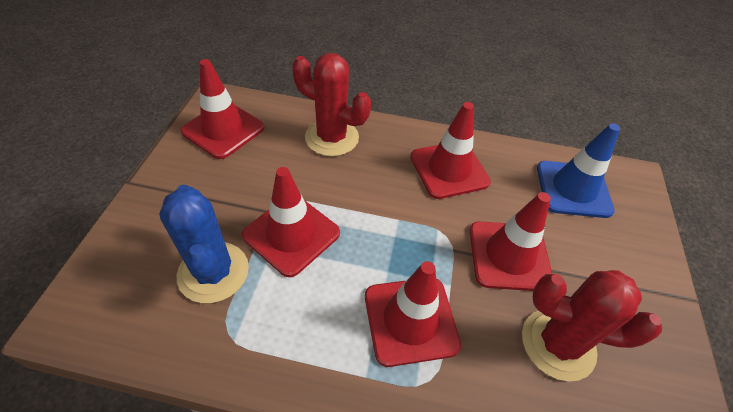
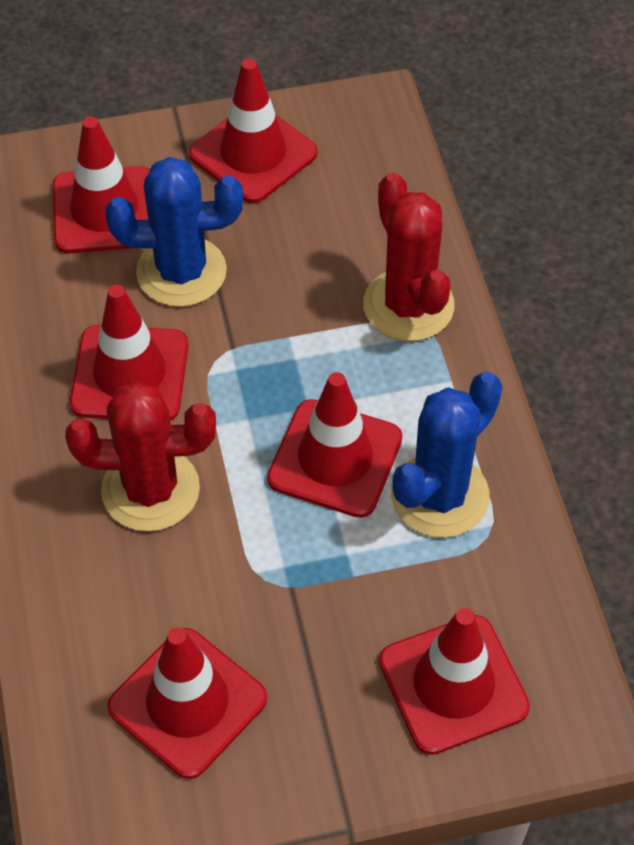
blue cactus: 1 -> 2
blue traffic cone: 1 -> 0
red traffic cone: 5 -> 6

